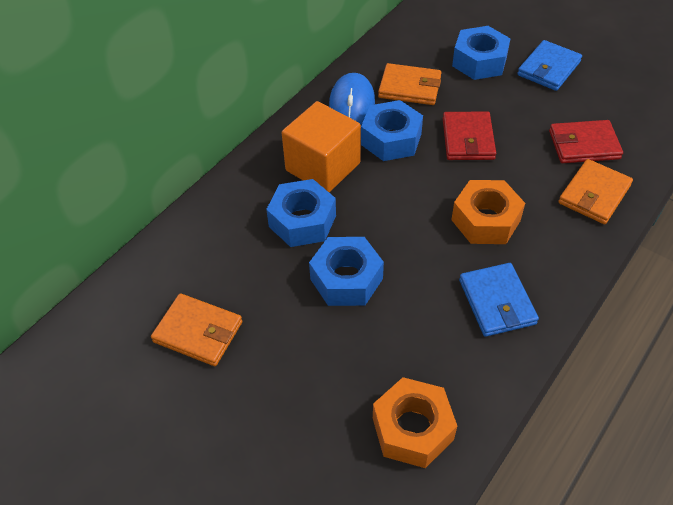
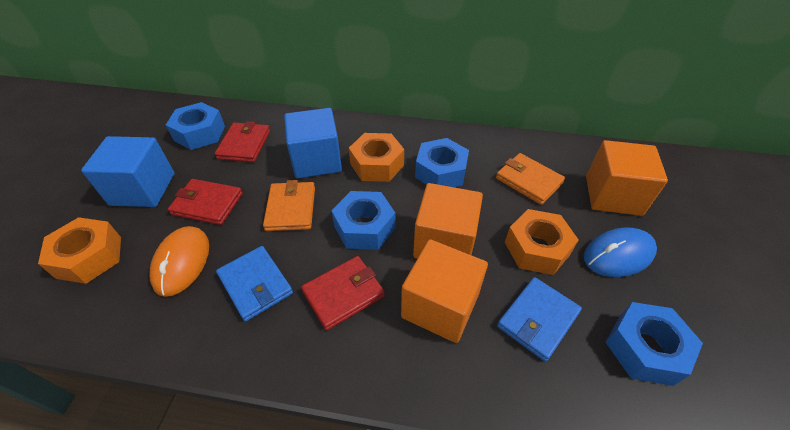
blue cube: 0 -> 2
orange cube: 1 -> 3
orange mouse: 0 -> 1
orange nut: 2 -> 3
orange wallet: 3 -> 2
red wallet: 2 -> 3

